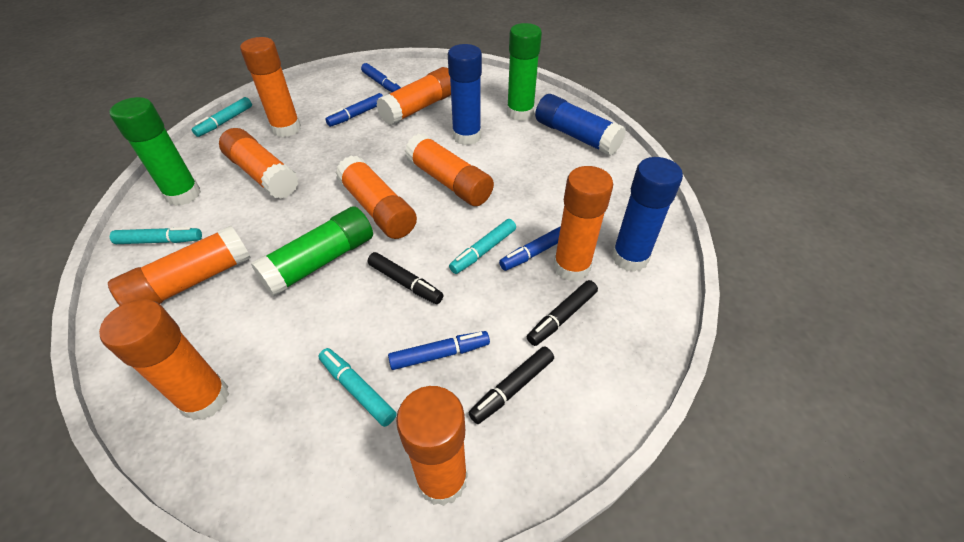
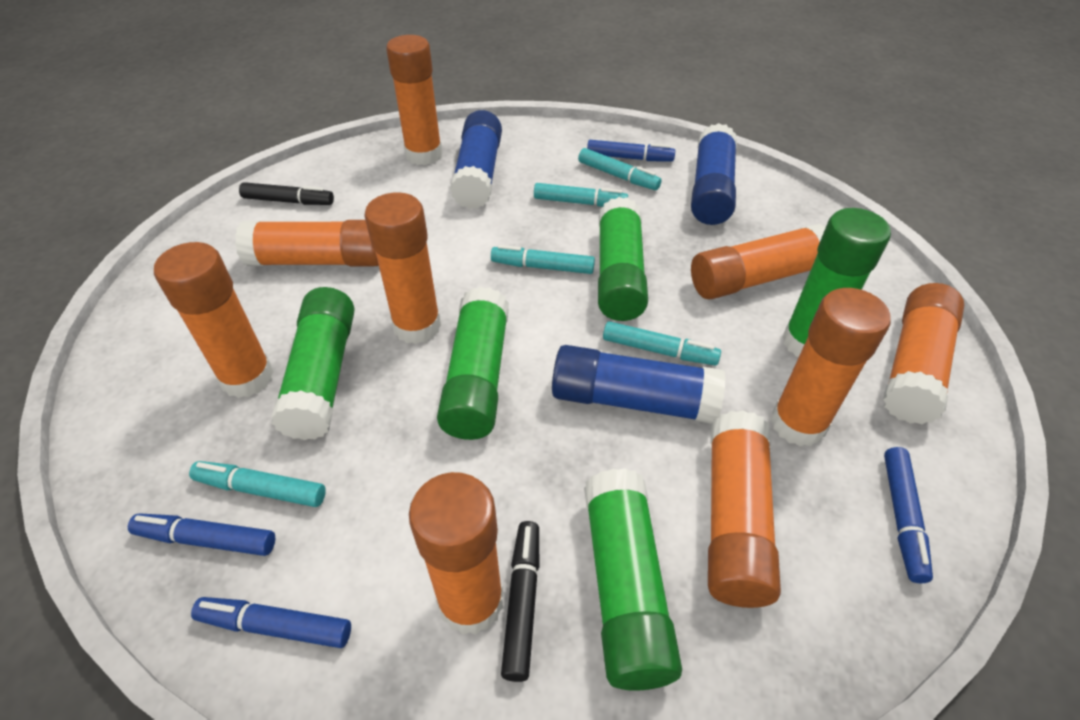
black marker: 3 -> 2
green glue stick: 3 -> 5
turquoise marker: 4 -> 5

